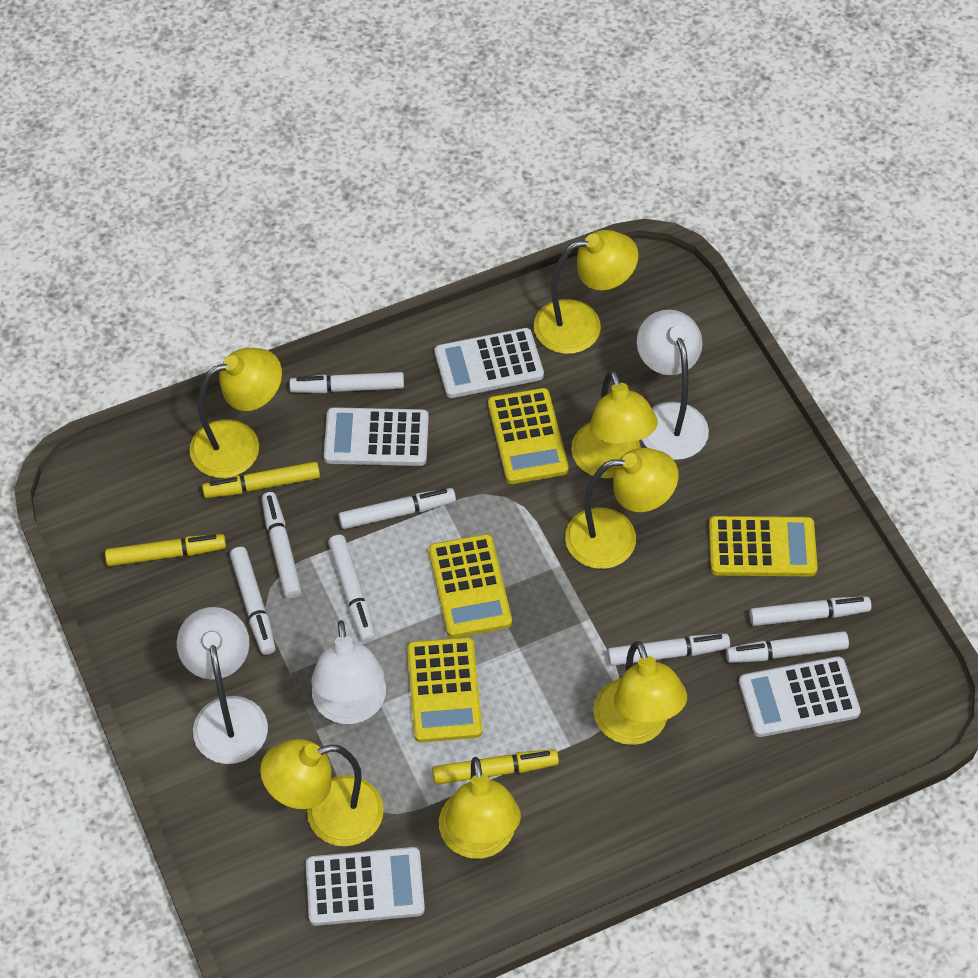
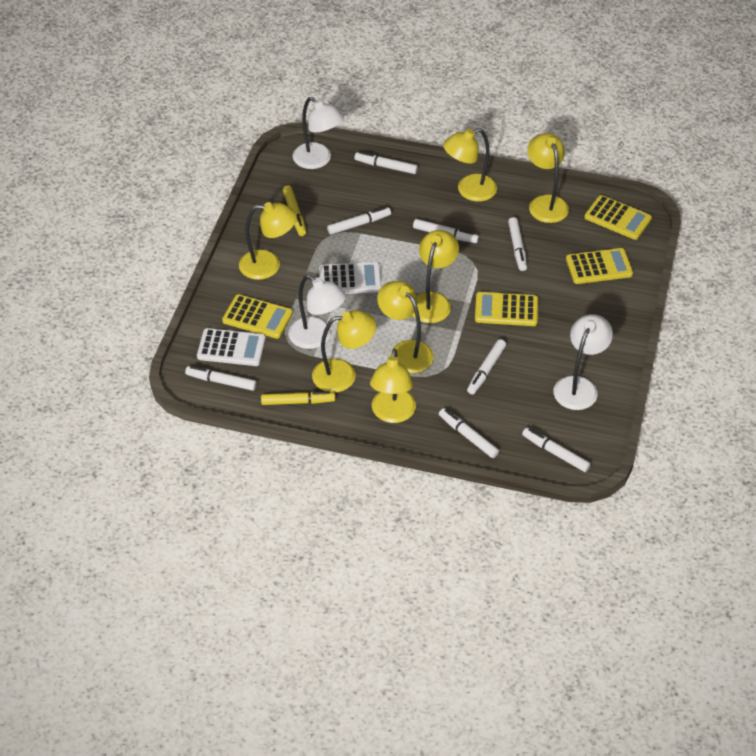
white calculator: 4 -> 2
yellow marker: 3 -> 2

